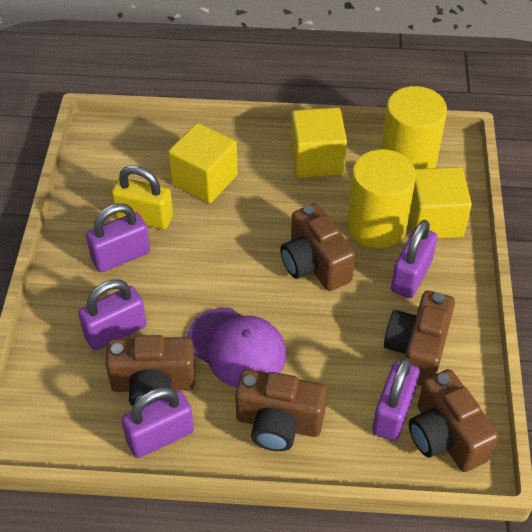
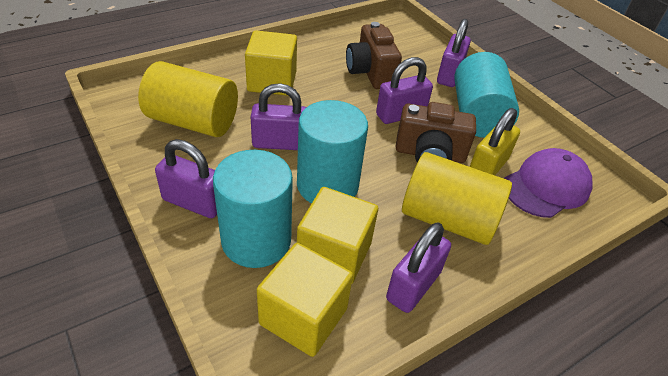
brown camera: 5 -> 2
turquoise cylinder: 0 -> 3

